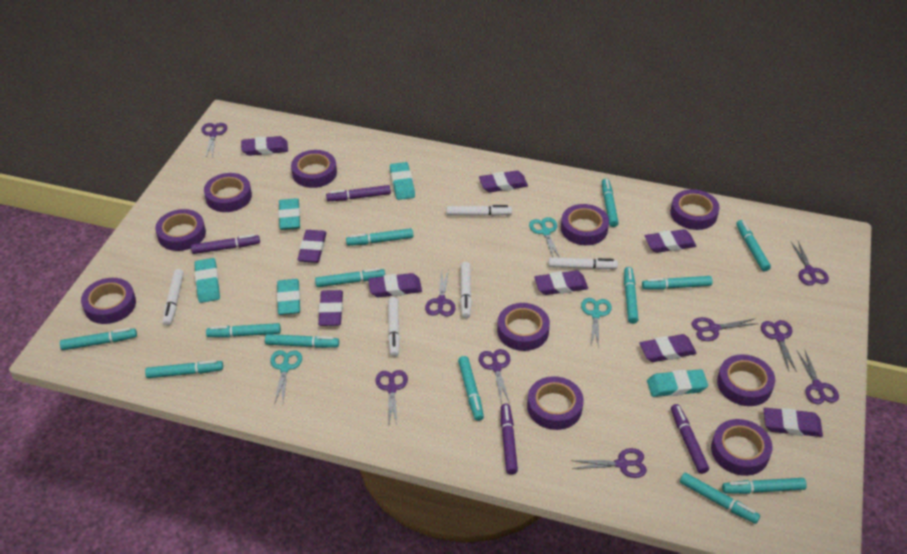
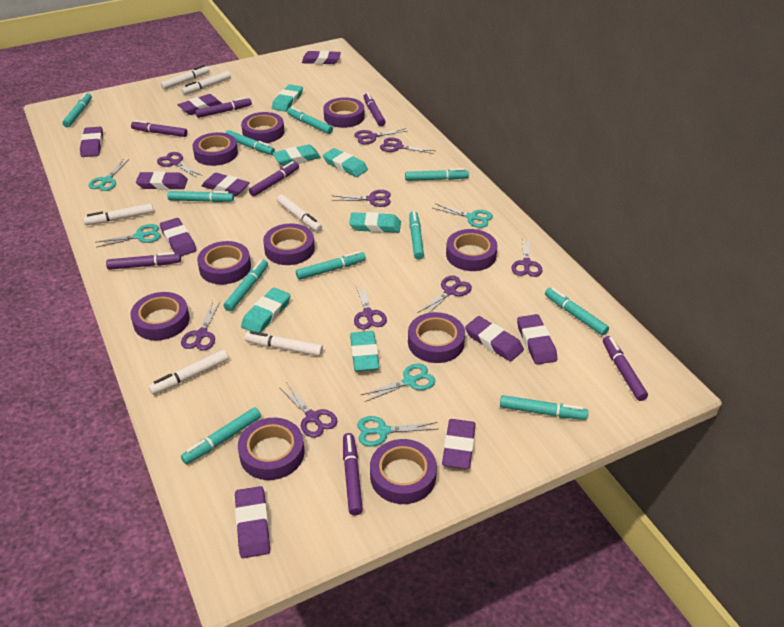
purple eraser: 9 -> 10
purple marker: 4 -> 7
turquoise eraser: 5 -> 6
turquoise marker: 13 -> 11
turquoise scissors: 3 -> 5
white marker: 5 -> 6

